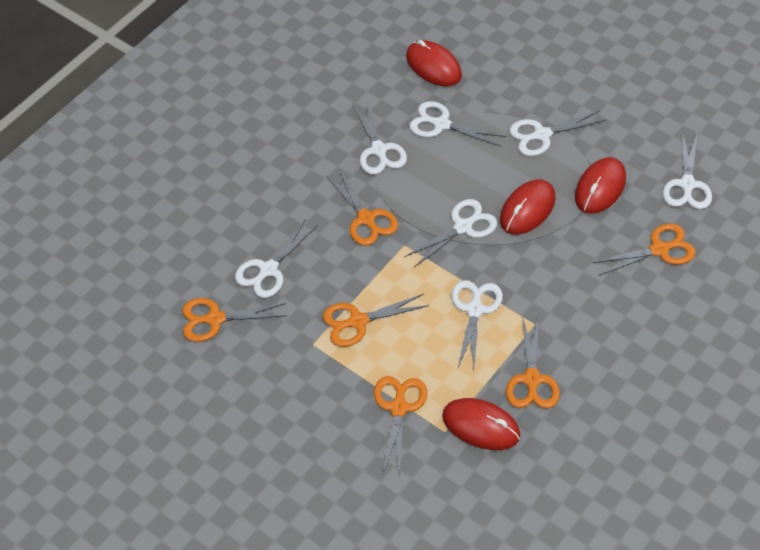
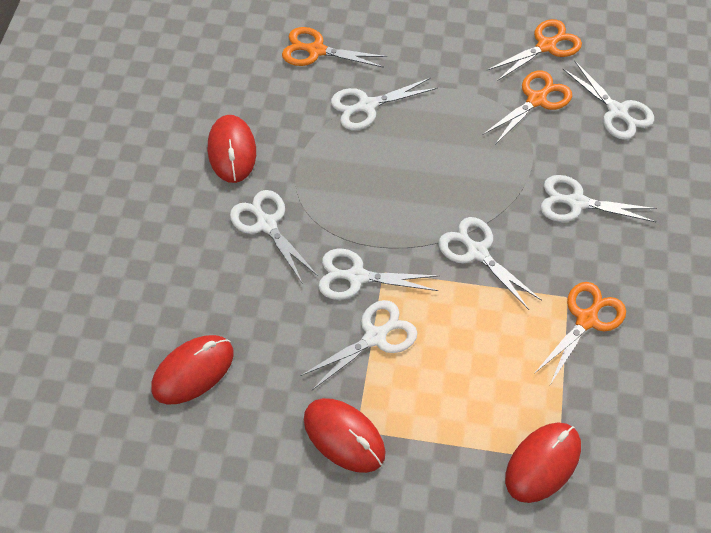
orange scissors: 6 -> 4

